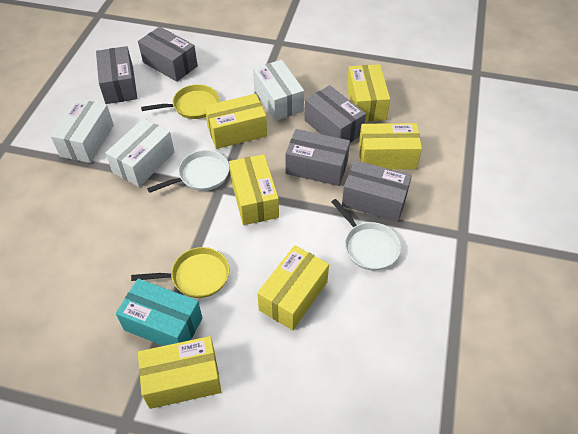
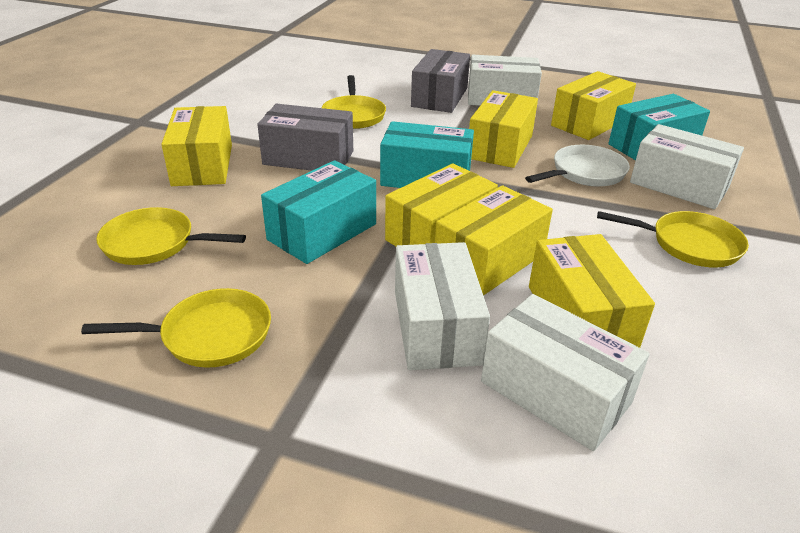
grey box: 5 -> 2
turquoise box: 1 -> 3
white box: 3 -> 4
white pan: 2 -> 1
yellow pan: 2 -> 4

